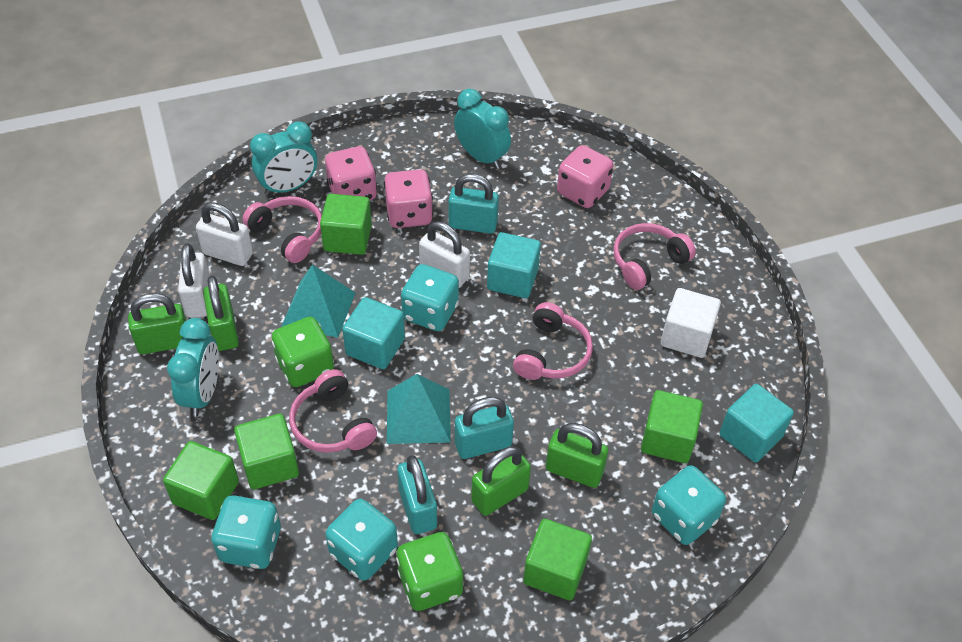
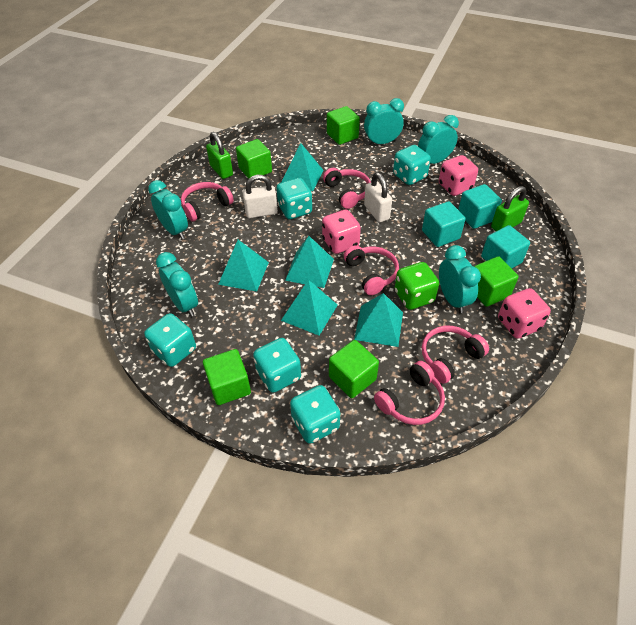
green dice: 2 -> 1
green padlock: 4 -> 2
pink headphones: 4 -> 5
turquoise clock: 3 -> 5
turquoise dice: 4 -> 5
turquoise padlock: 3 -> 0
turquoise pyramid: 2 -> 5
white cube: 1 -> 0
white padlock: 3 -> 2

